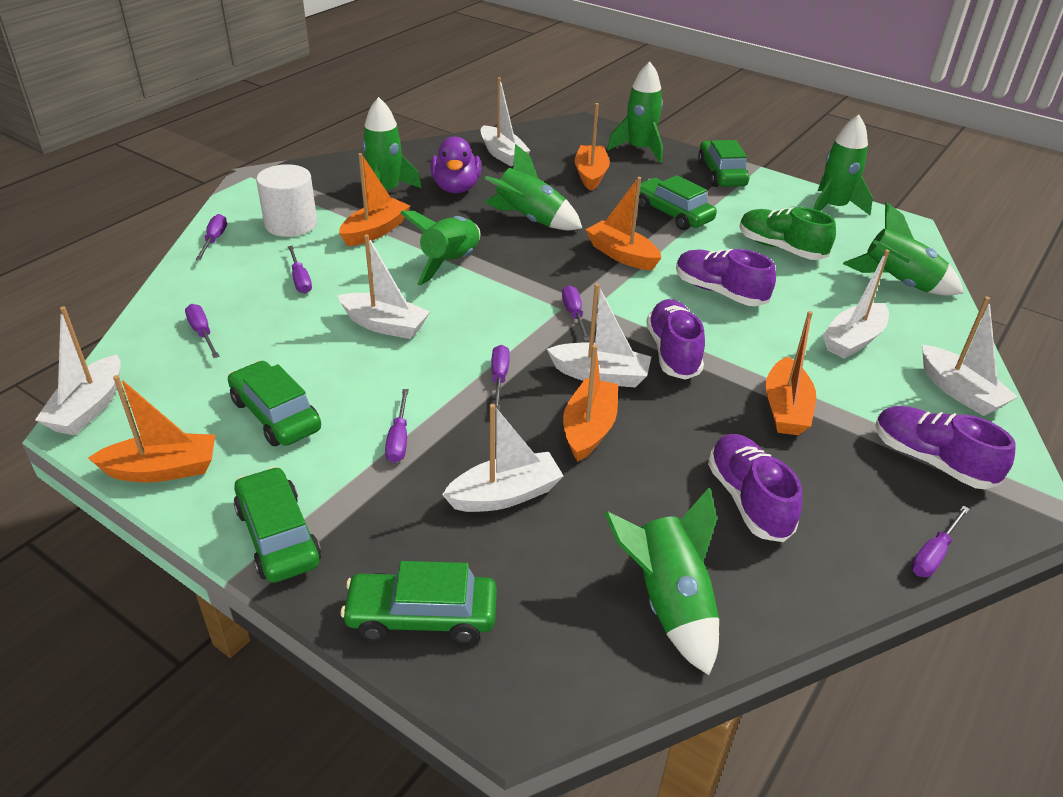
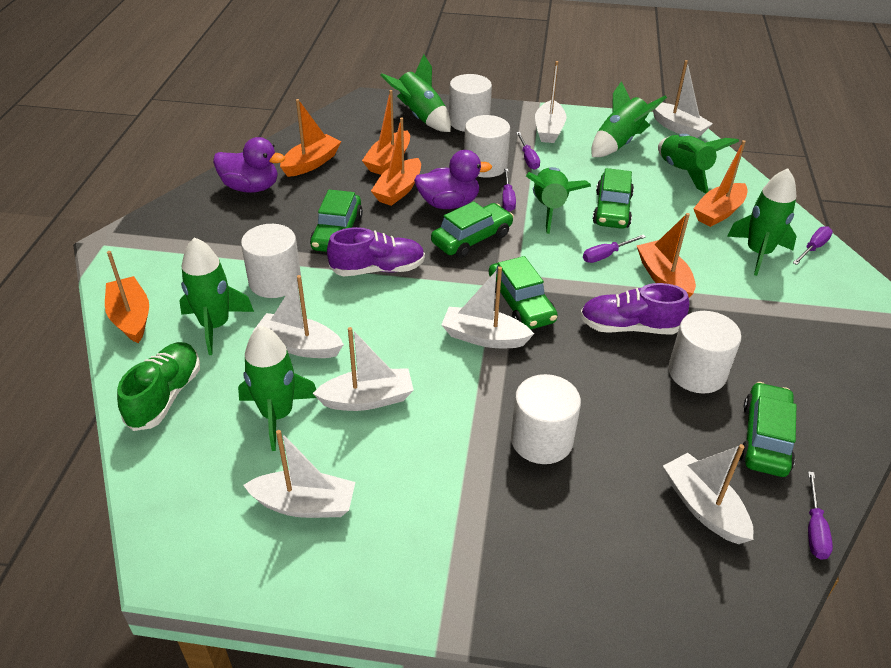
purple duck: 1 -> 2
purple screwdriver: 7 -> 5
purple shoe: 4 -> 2
white cylinder: 1 -> 5

